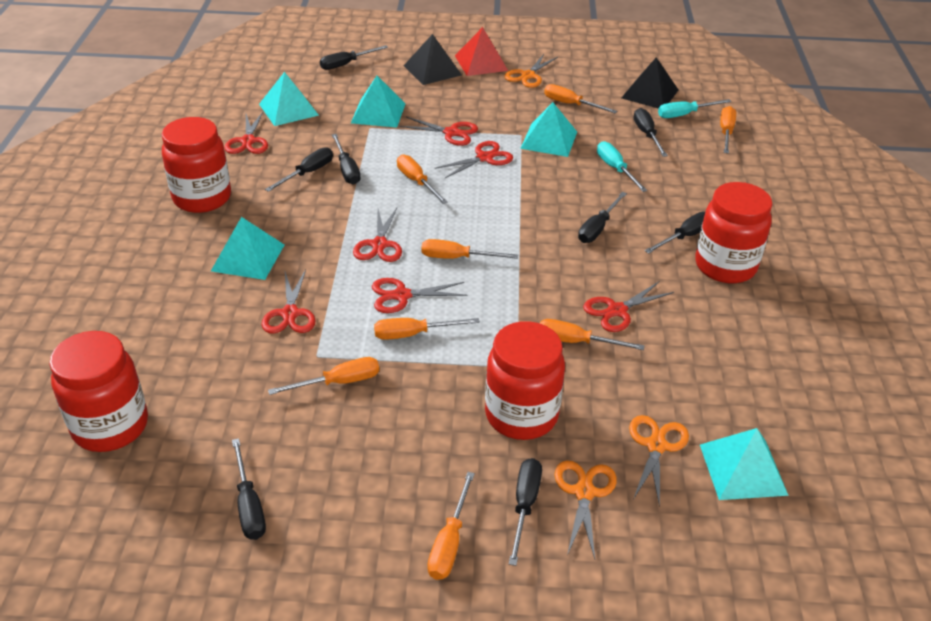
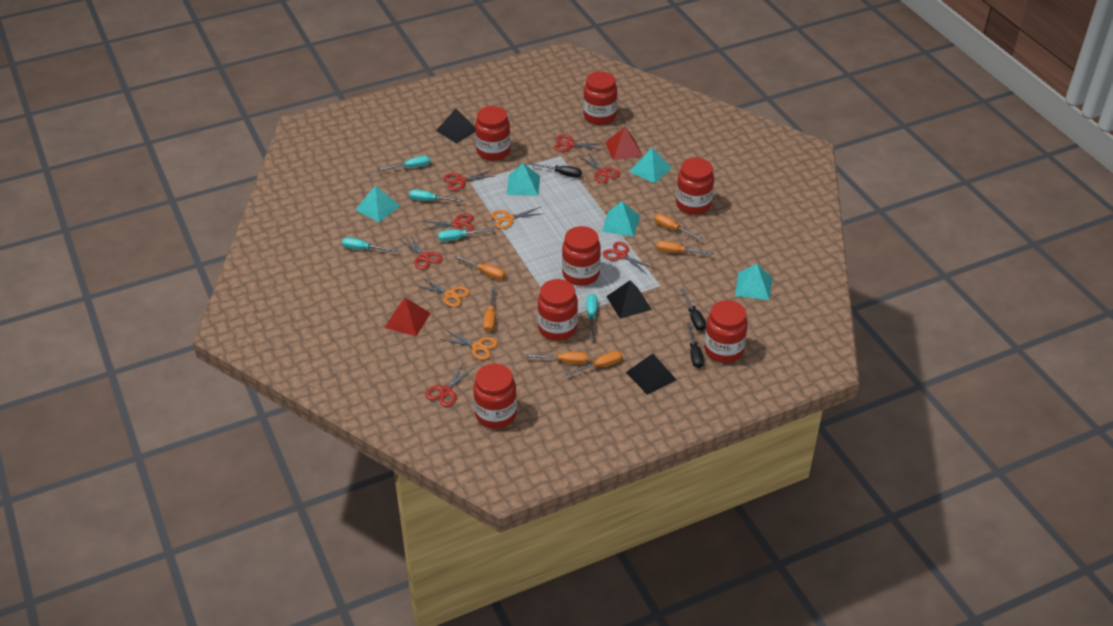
black pyramid: 2 -> 3
black screwdriver: 8 -> 3
orange screwdriver: 8 -> 6
red jar: 4 -> 7
red pyramid: 1 -> 2
turquoise screwdriver: 2 -> 5

